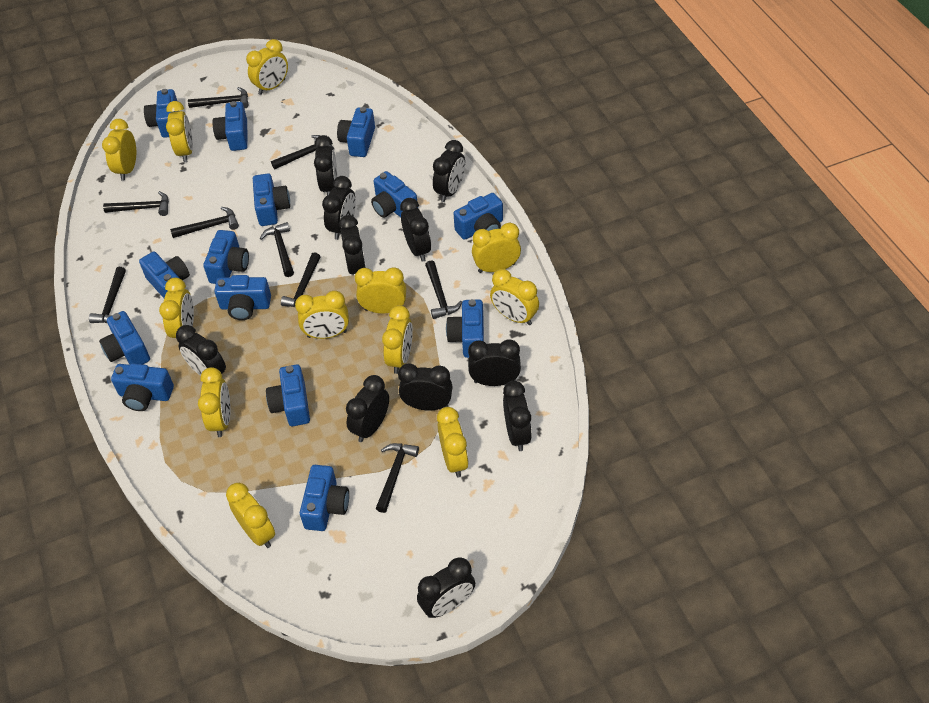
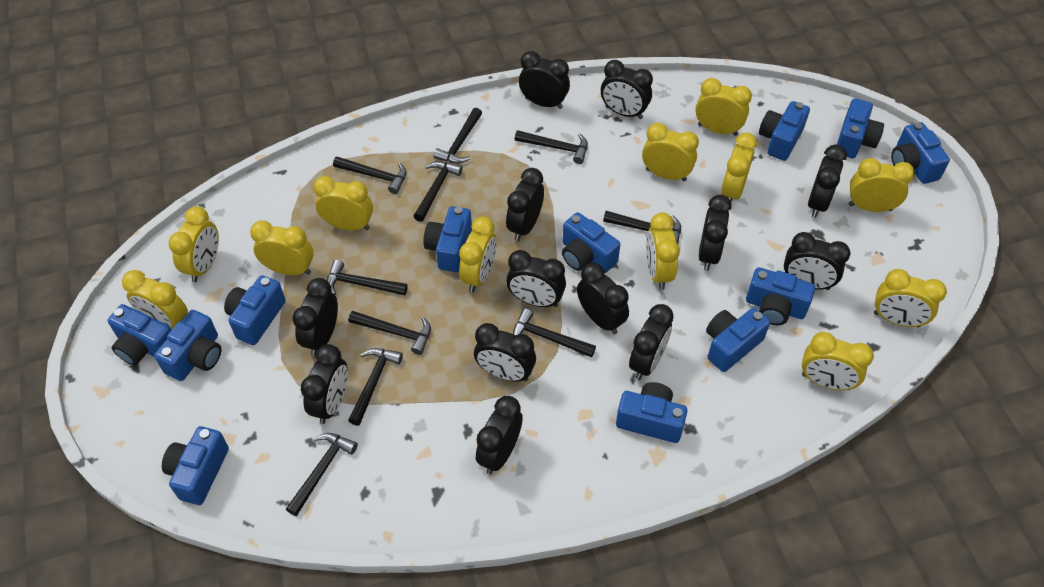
black clock: 11 -> 13
black hammer: 9 -> 10
blue camera: 14 -> 12

